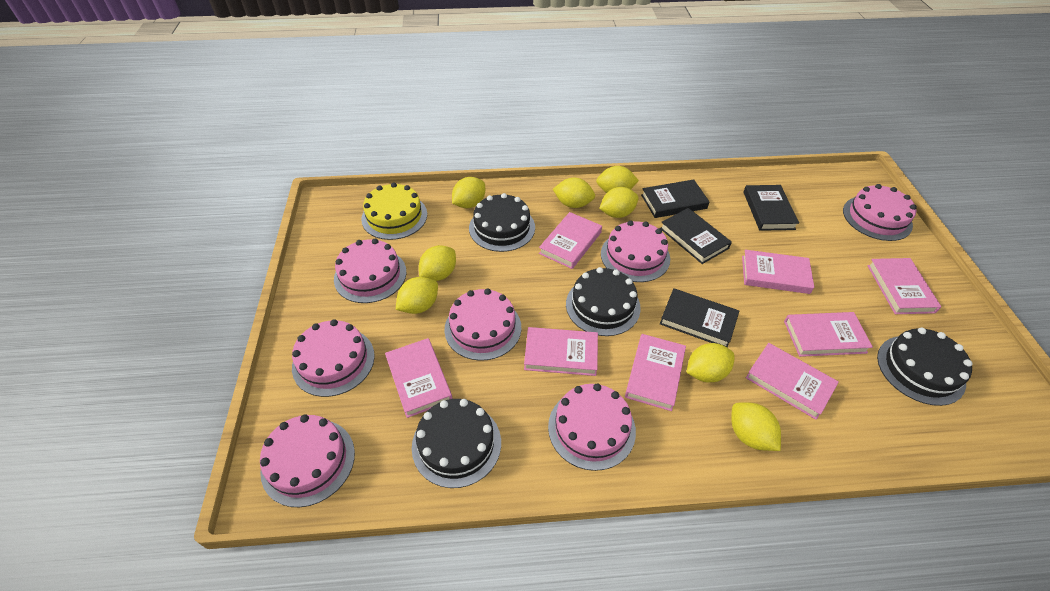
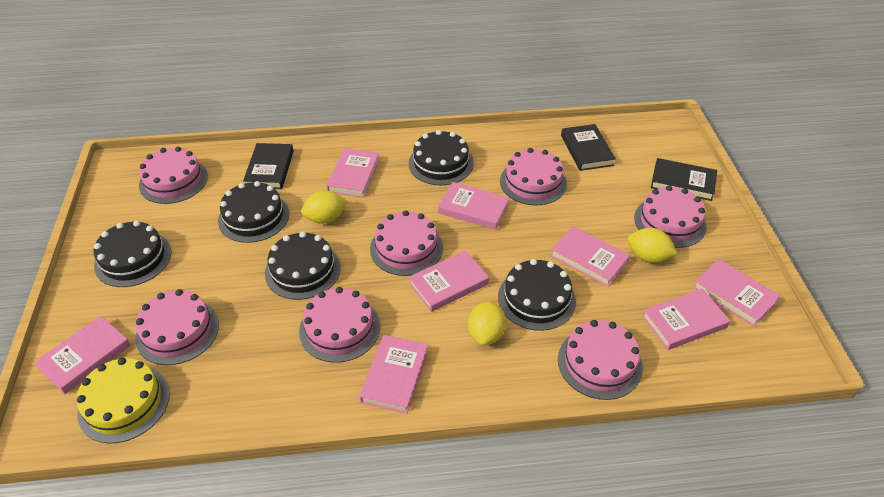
black book: 4 -> 3
black cake: 4 -> 5
yellow lemon: 8 -> 3

